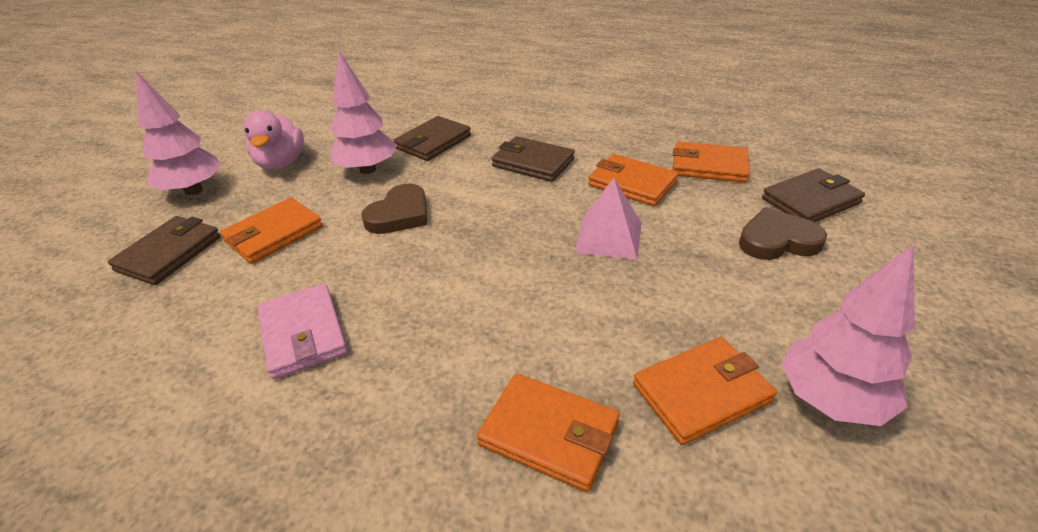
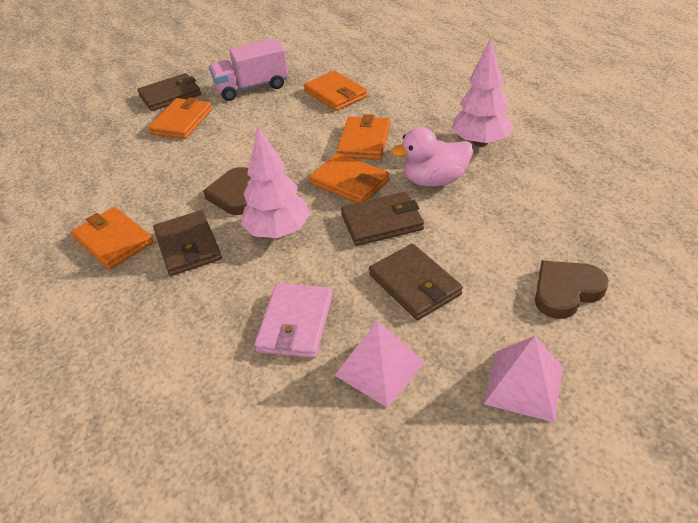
pink pyramid: 1 -> 2
pink tree: 3 -> 2
pink truck: 0 -> 1

